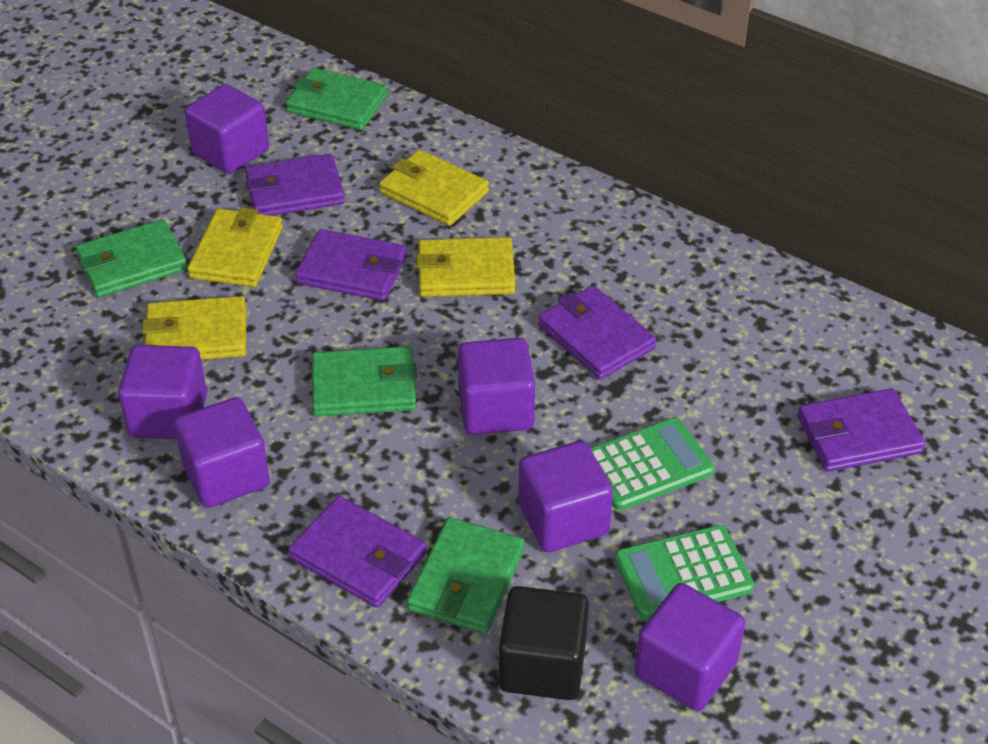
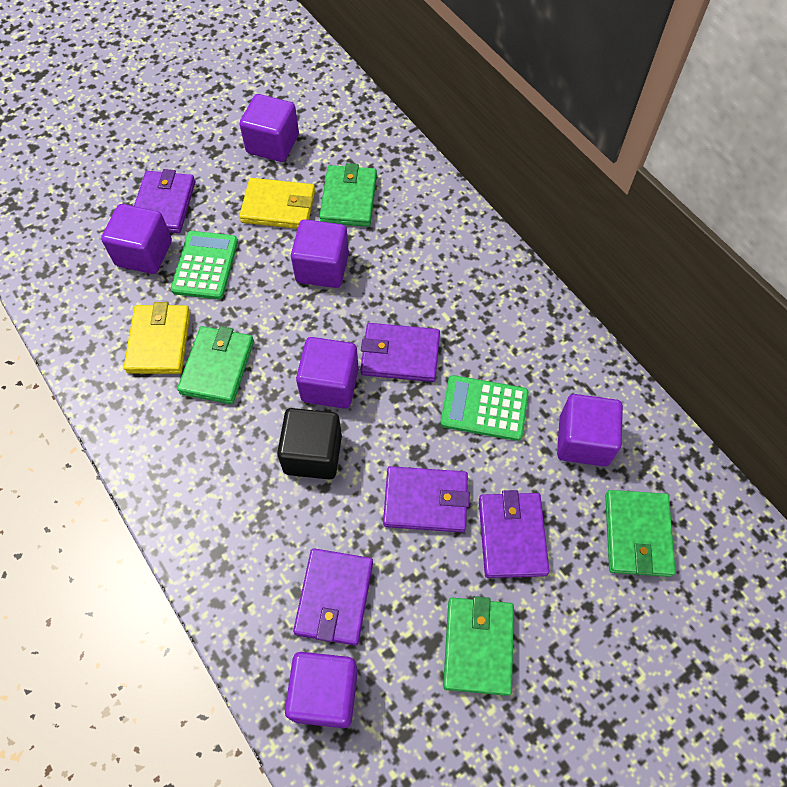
yellow wallet: 4 -> 2

